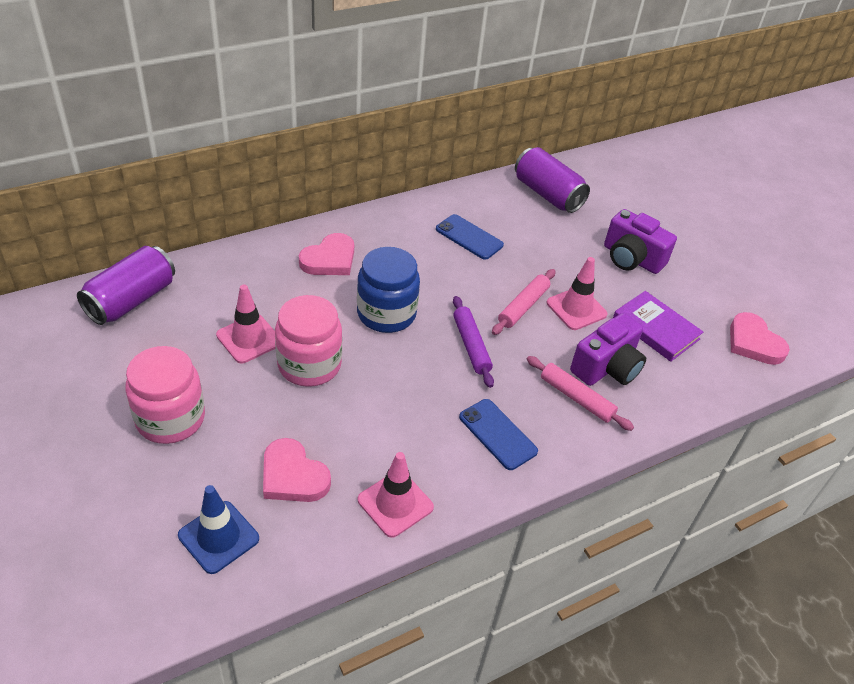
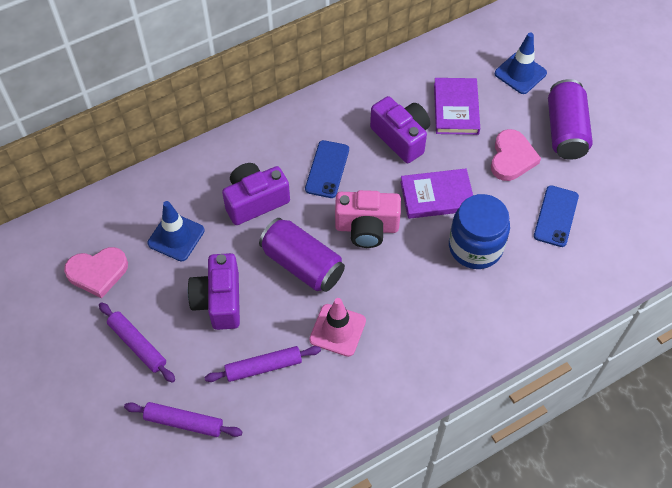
blue traffic cone: 1 -> 2
pink camera: 0 -> 1
pink heart: 3 -> 2
pink jar: 2 -> 0
pink rolling pin: 2 -> 0
pink traffic cone: 3 -> 1
purple book: 1 -> 2
purple camera: 2 -> 3
purple rolling pin: 1 -> 3

